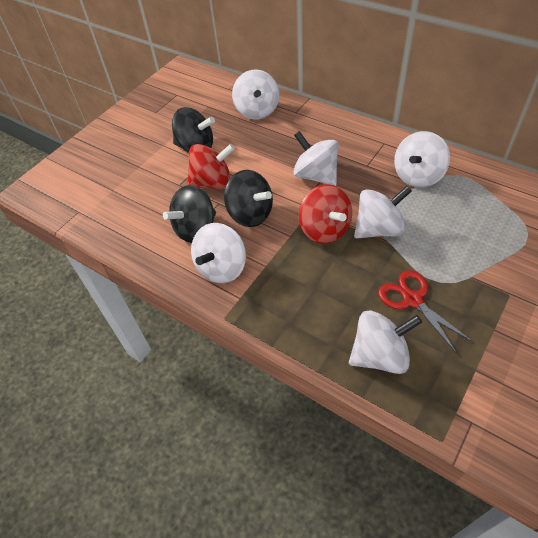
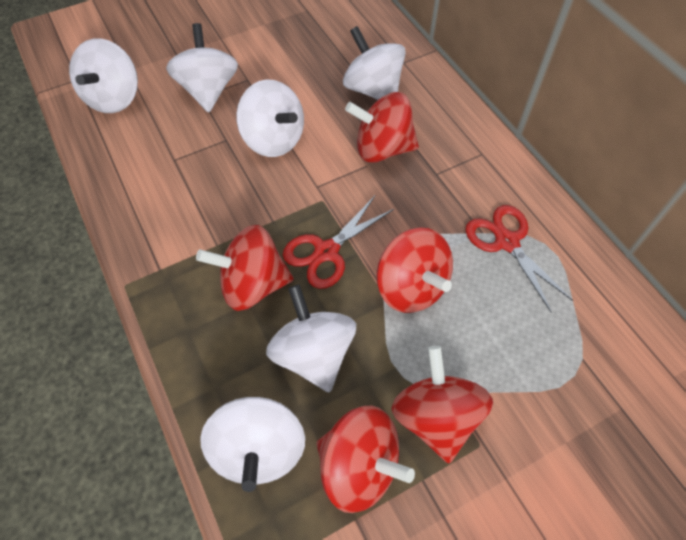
black spinning top: 3 -> 0
red scissors: 1 -> 2
red spinning top: 2 -> 5

